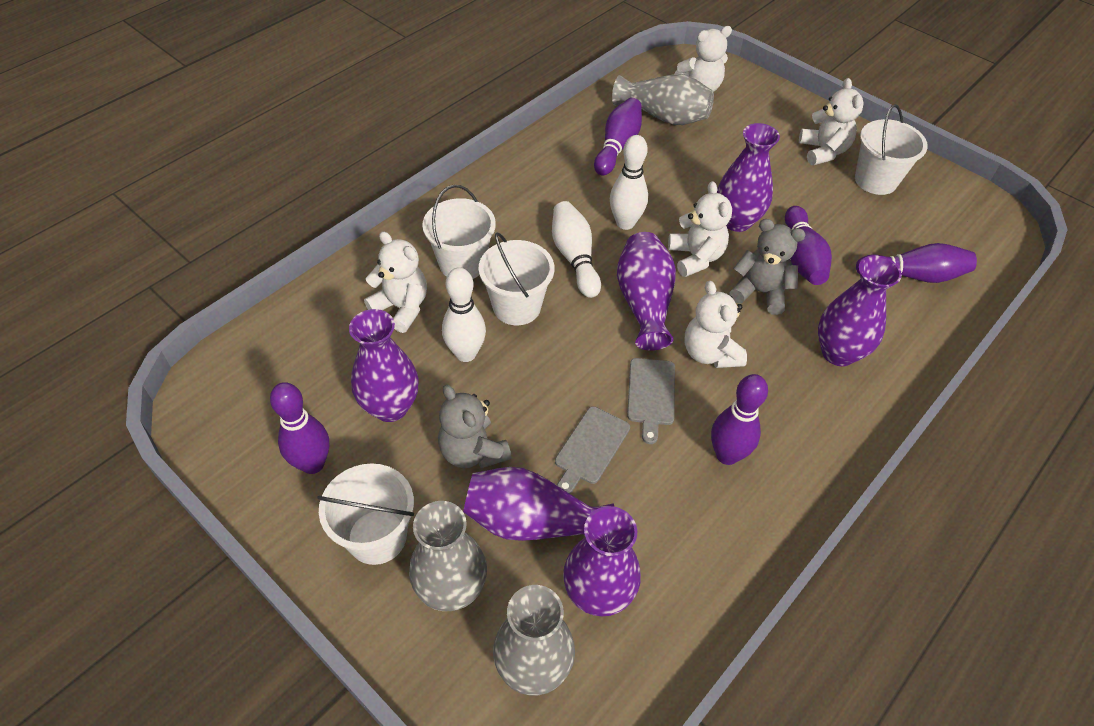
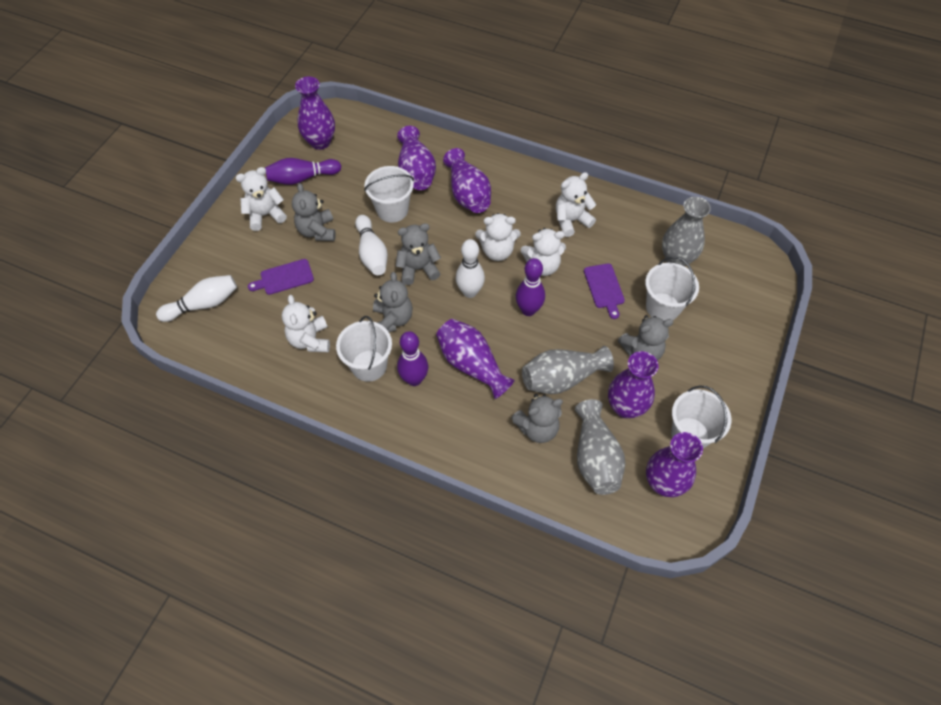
grey cutting board: 2 -> 0
grey teddy bear: 2 -> 5
purple bowling pin: 5 -> 3
purple cutting board: 0 -> 2

